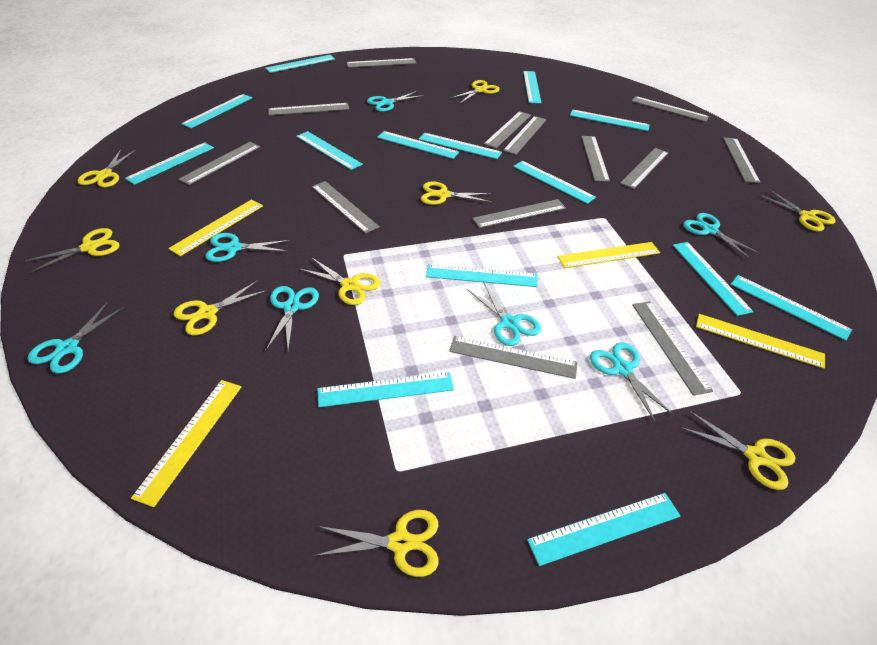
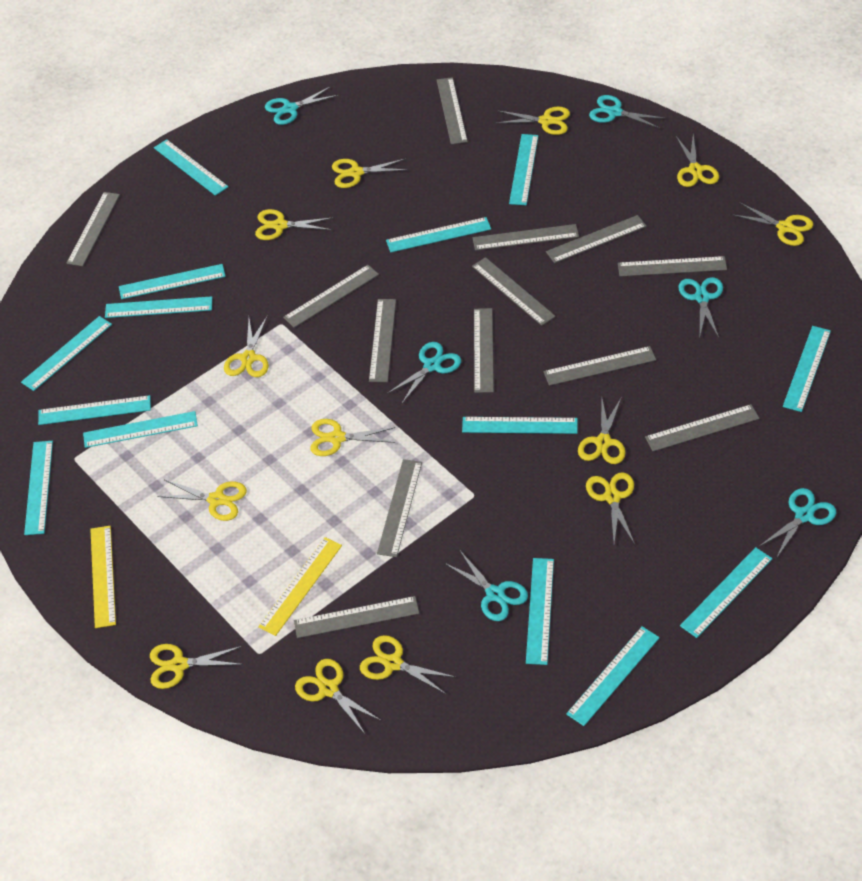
turquoise scissors: 7 -> 6
yellow ruler: 4 -> 2
yellow scissors: 9 -> 13

